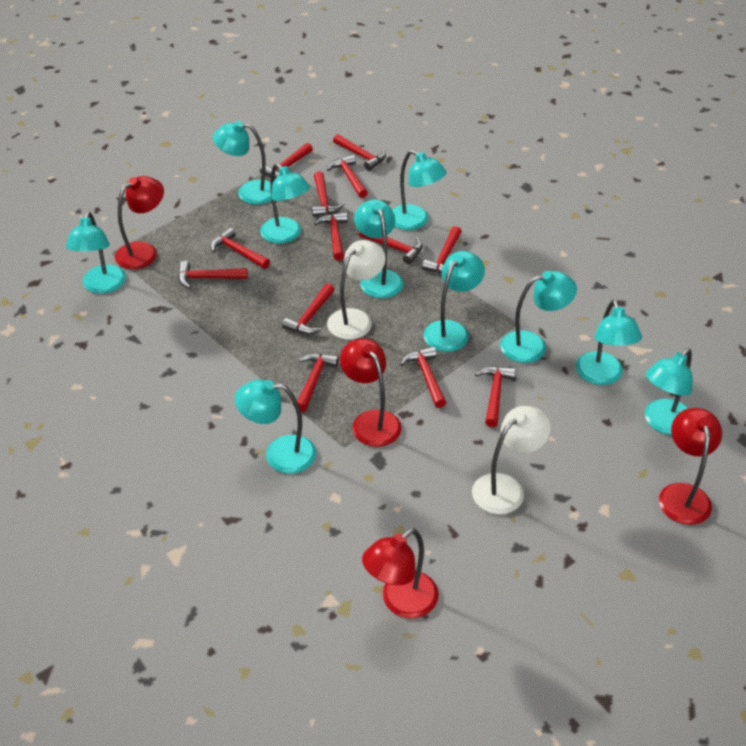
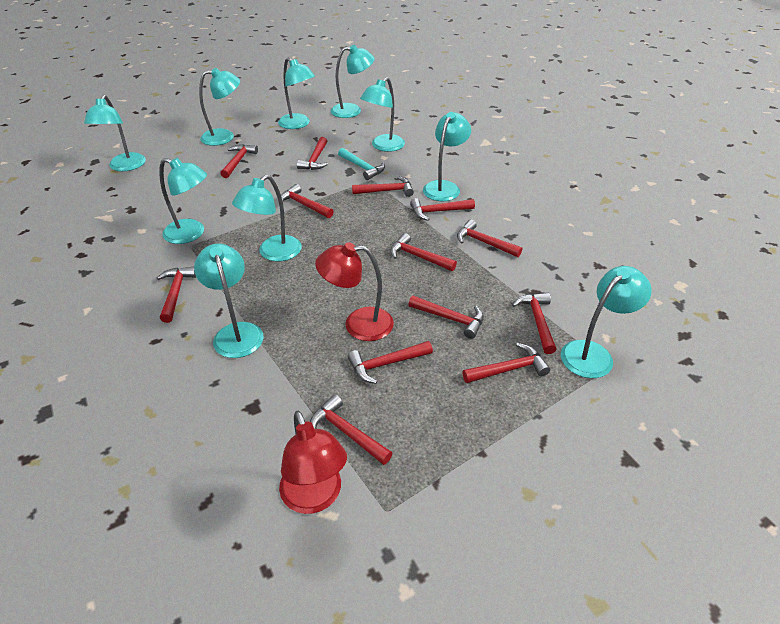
red lamp: 4 -> 2
turquoise hammer: 0 -> 1
white lamp: 2 -> 0

